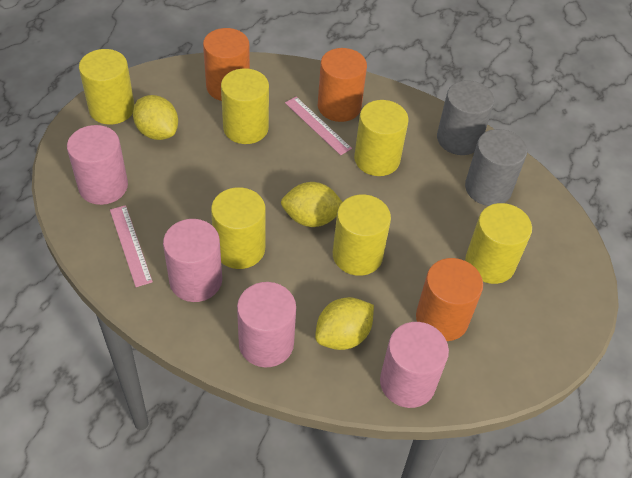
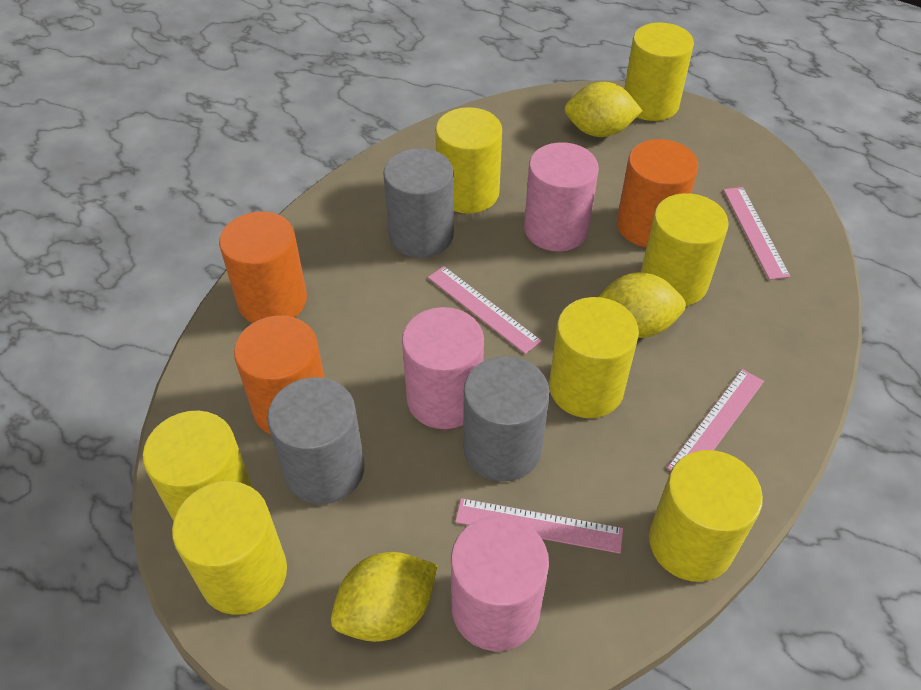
grey cylinder: 2 -> 3
pink cylinder: 4 -> 3
pink ruler: 2 -> 4
yellow cylinder: 6 -> 7

